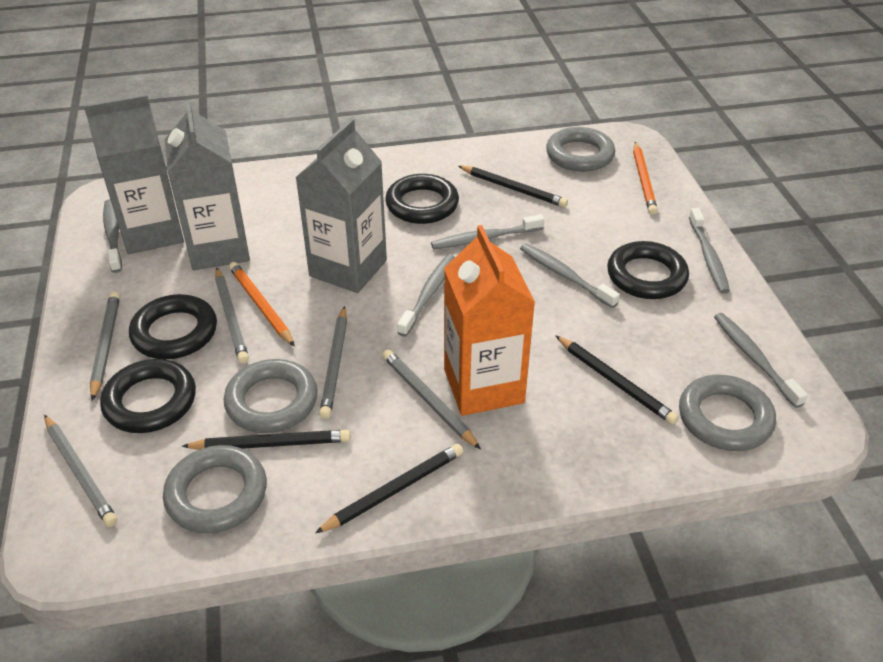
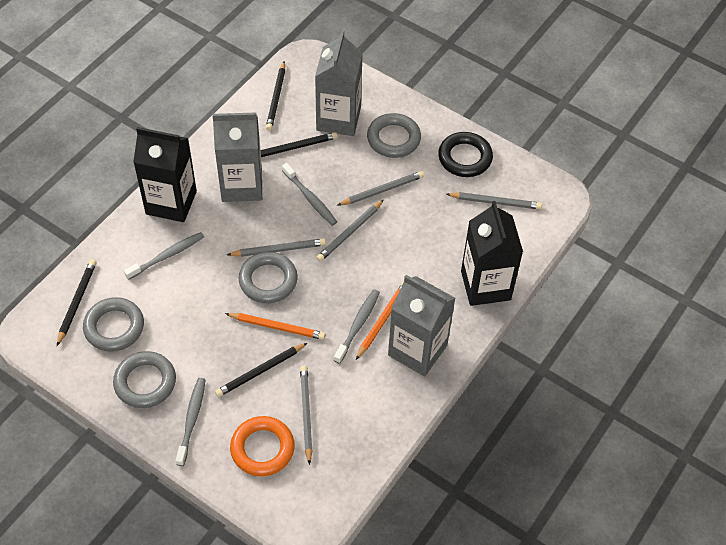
black carton: 0 -> 2
black ring: 4 -> 1
grey toothbrush: 6 -> 4
orange carton: 1 -> 0
orange ring: 0 -> 1

